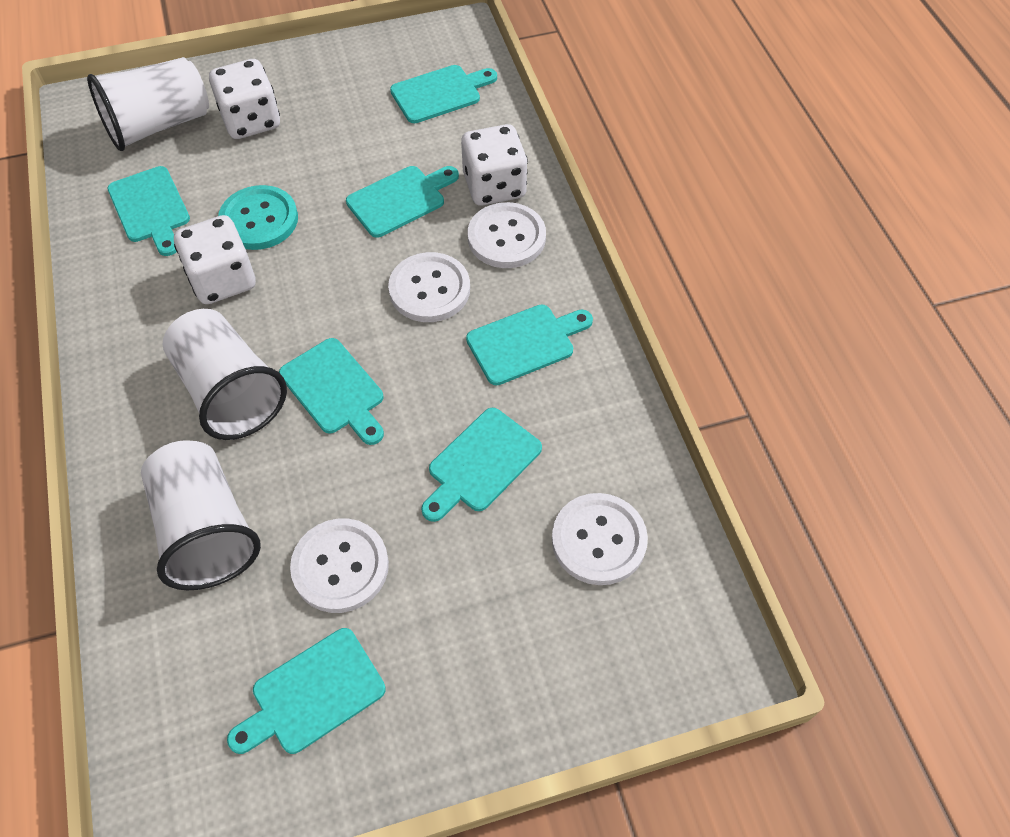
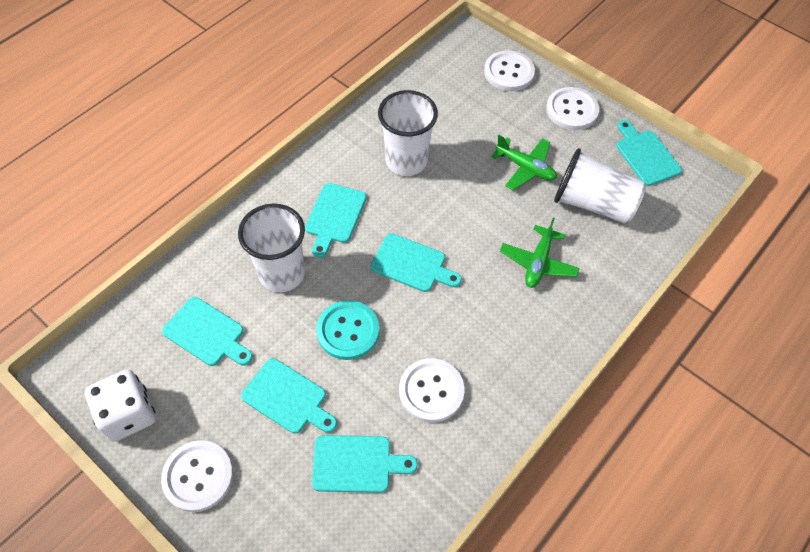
green plane: 0 -> 2
turquoise cutting board: 7 -> 6
white dice: 3 -> 1

